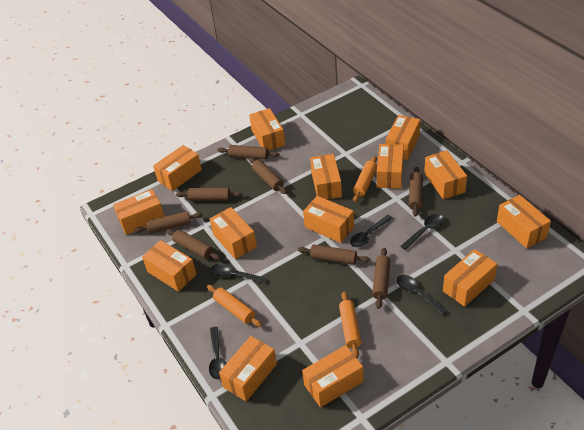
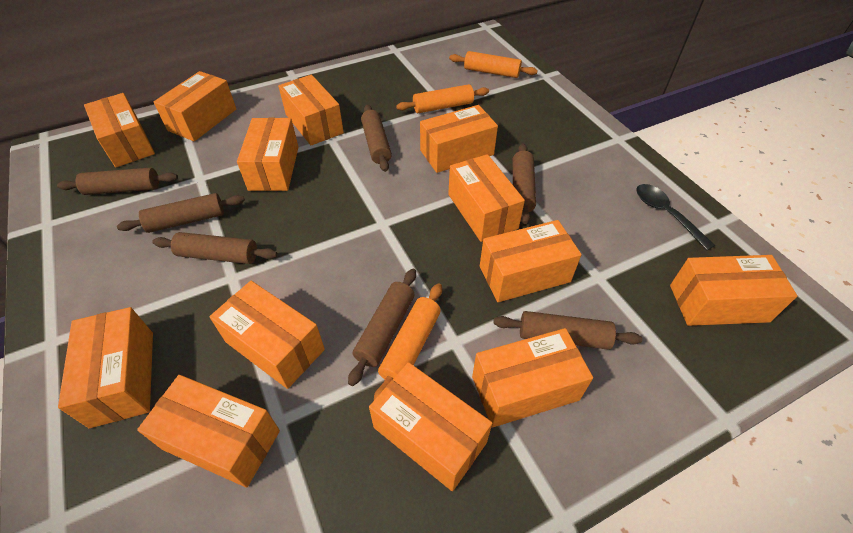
black spoon: 5 -> 1
brown rolling pin: 8 -> 7
orange box: 14 -> 13

